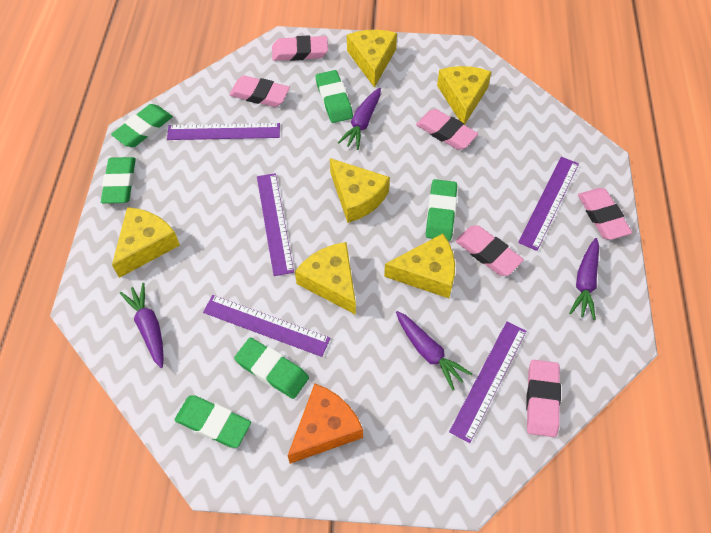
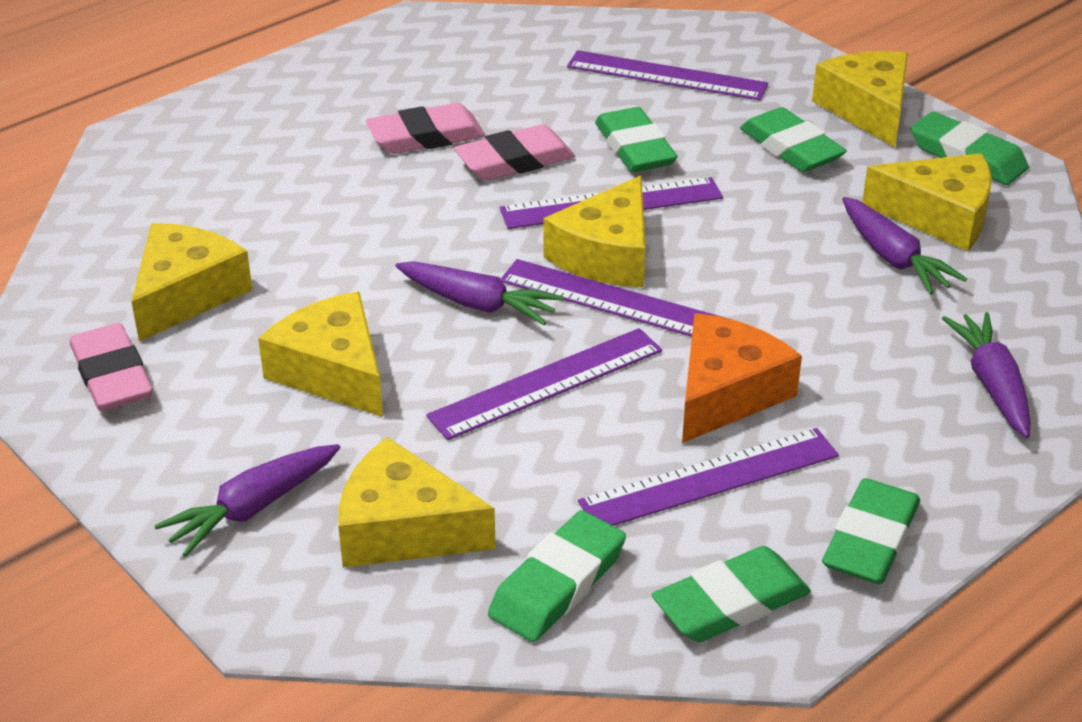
pink eraser: 6 -> 3

